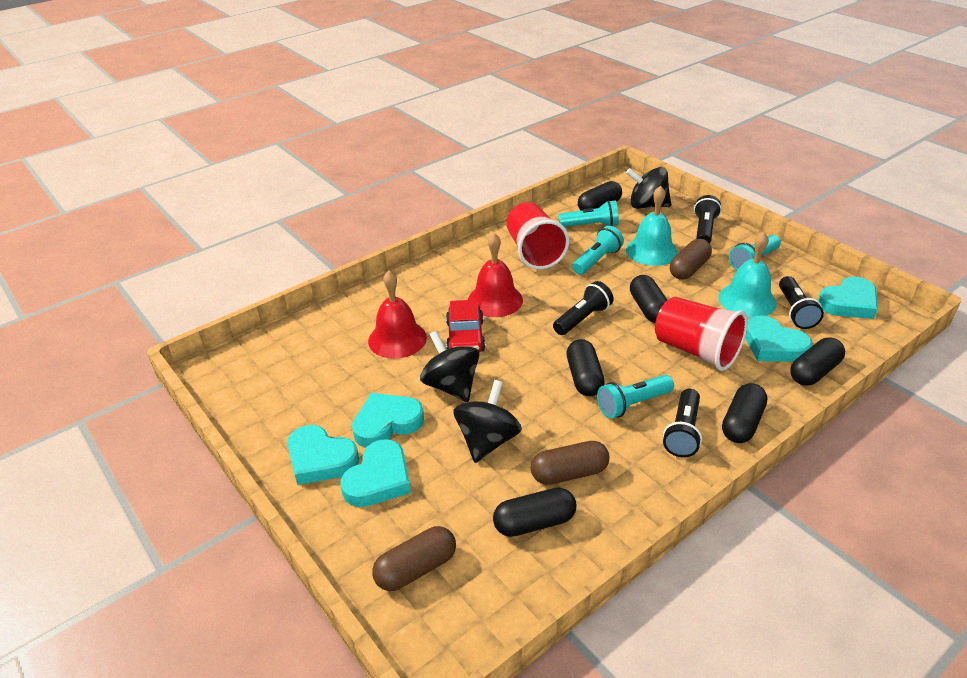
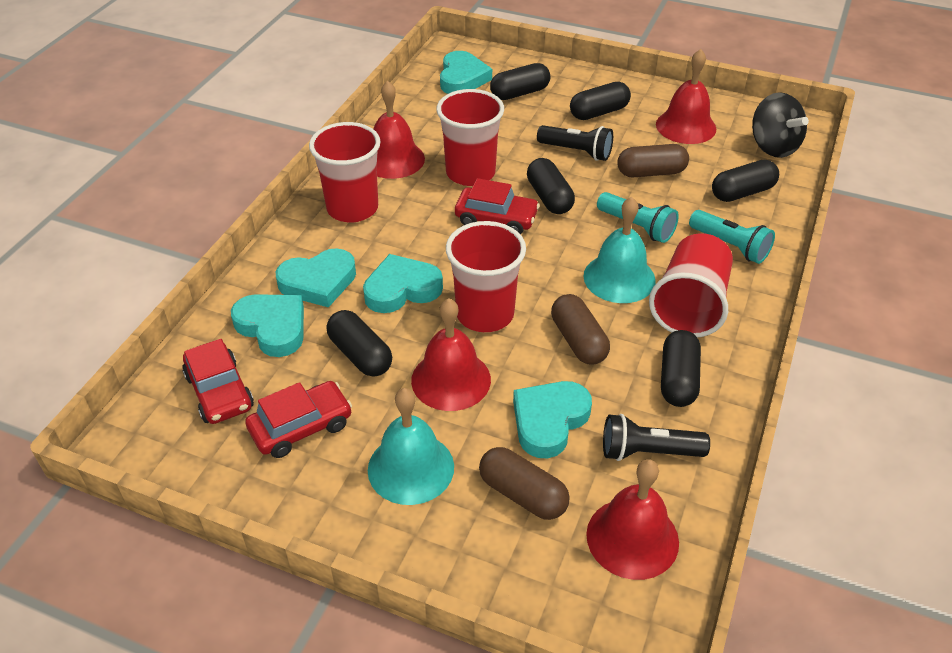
black flashlight: 4 -> 2
black spinning top: 3 -> 1
red bell: 2 -> 4
red car: 1 -> 3
red cup: 2 -> 4
turquoise flashlight: 4 -> 2

